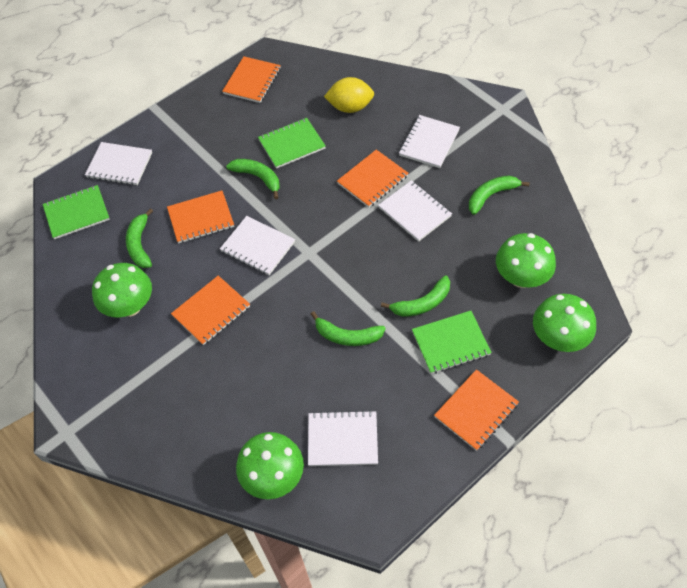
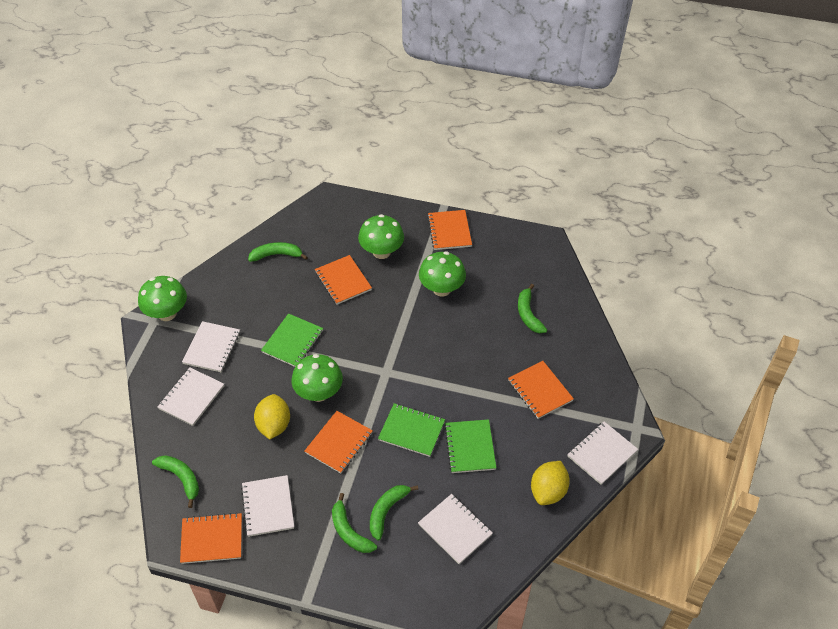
yellow lemon: 1 -> 2

